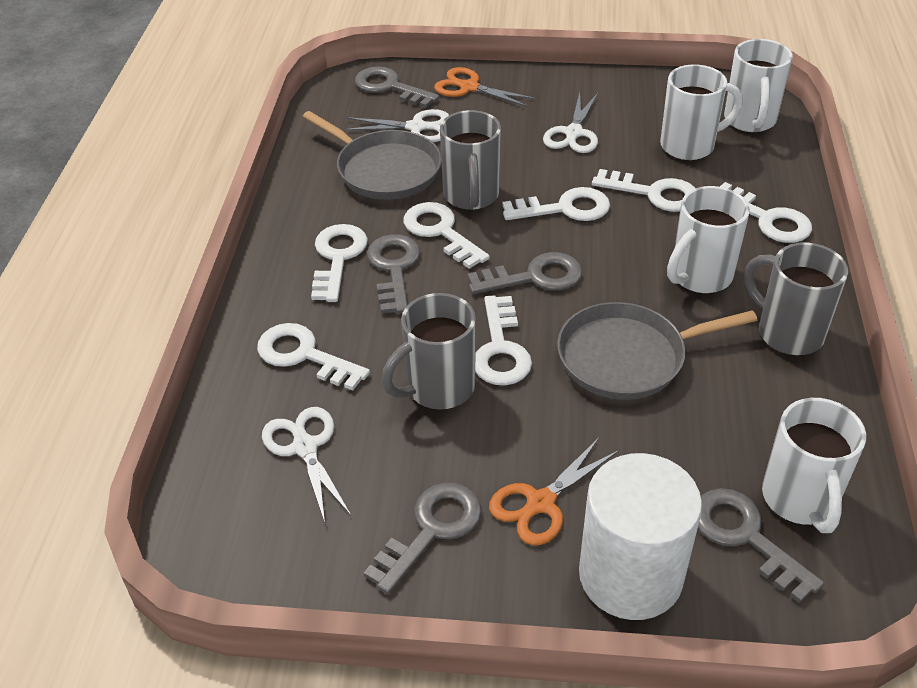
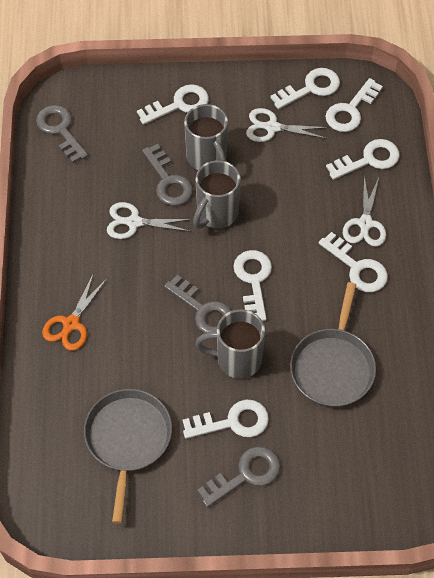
grey key: 5 -> 4
orange scissors: 2 -> 1
white cylinder: 1 -> 0
white mug: 4 -> 0

